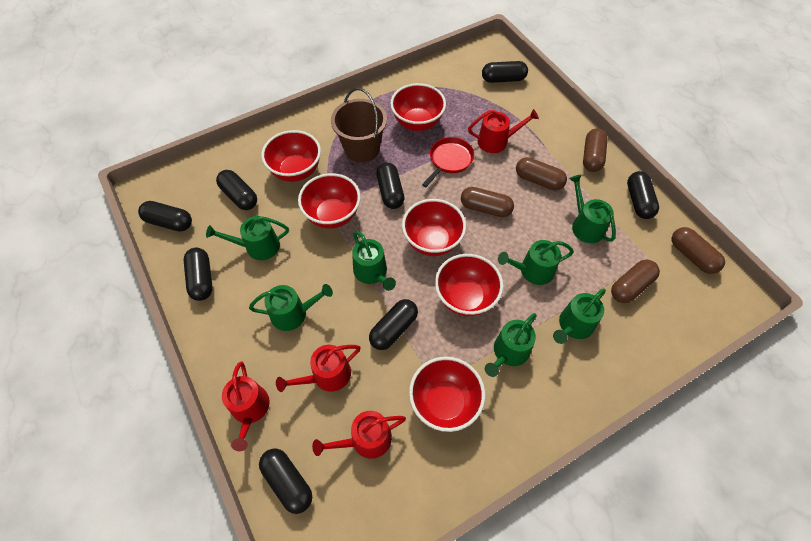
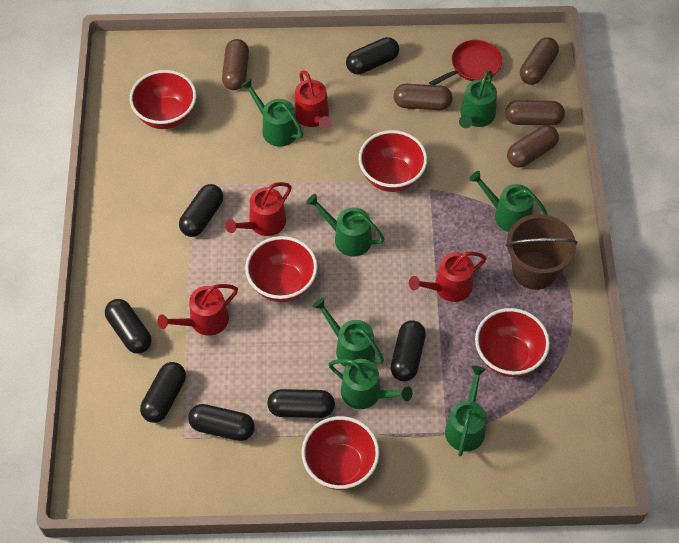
black capsule: 8 -> 7
red bowl: 6 -> 5

